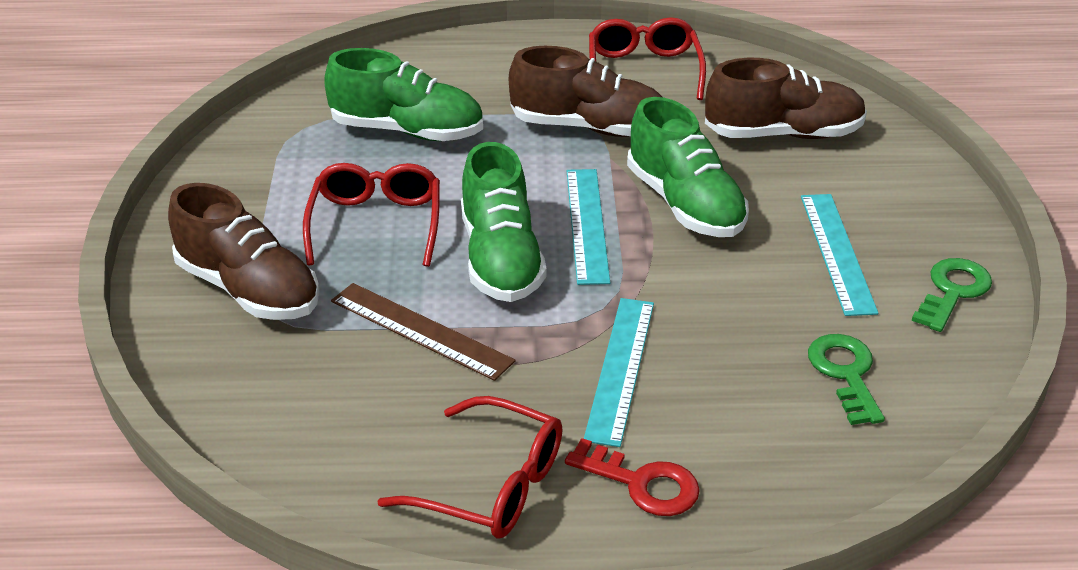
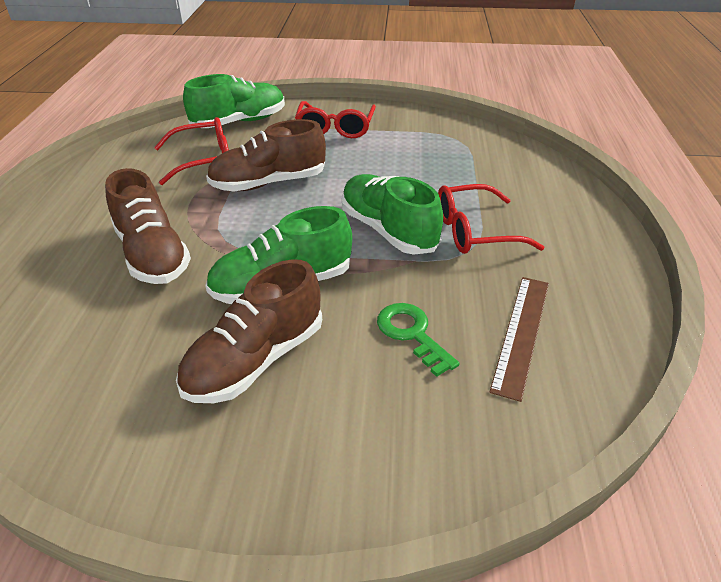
green key: 2 -> 1
red key: 1 -> 0
turquoise ruler: 3 -> 0

